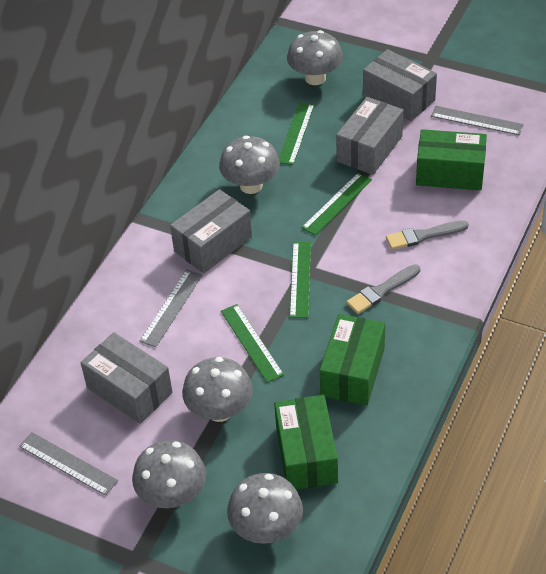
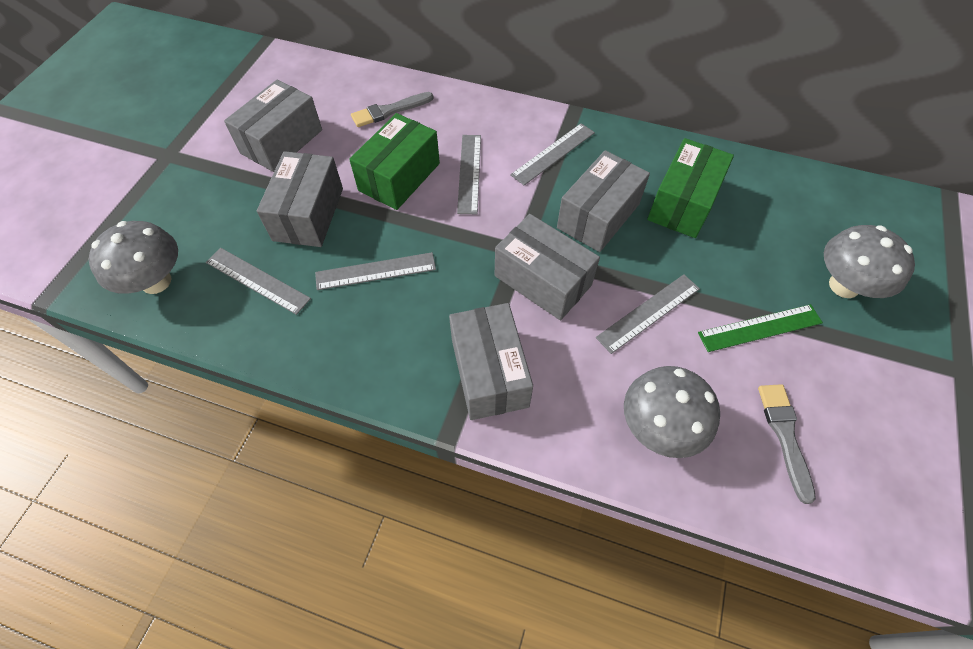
green box: 3 -> 2
green ruler: 4 -> 1
grey box: 4 -> 5
grey mushroom: 5 -> 3
grey ruler: 3 -> 5

